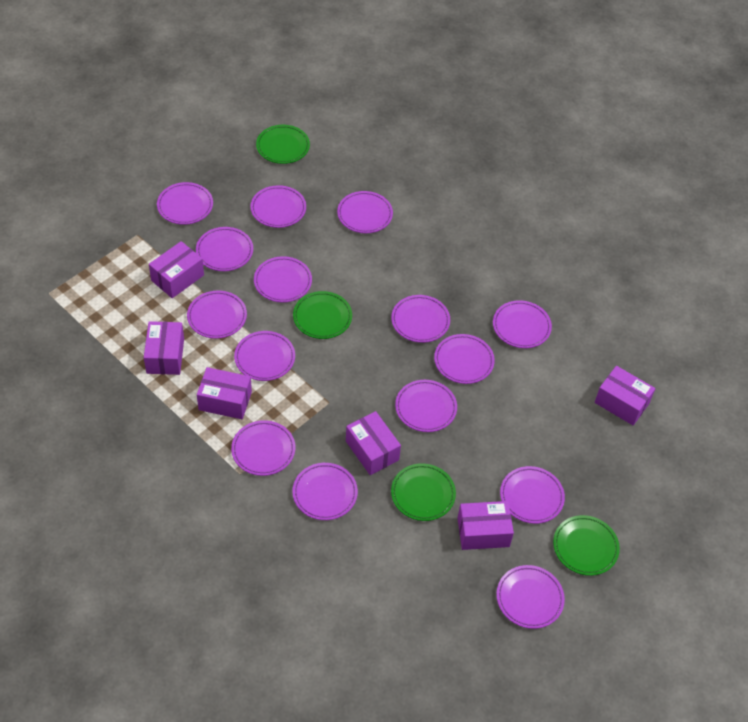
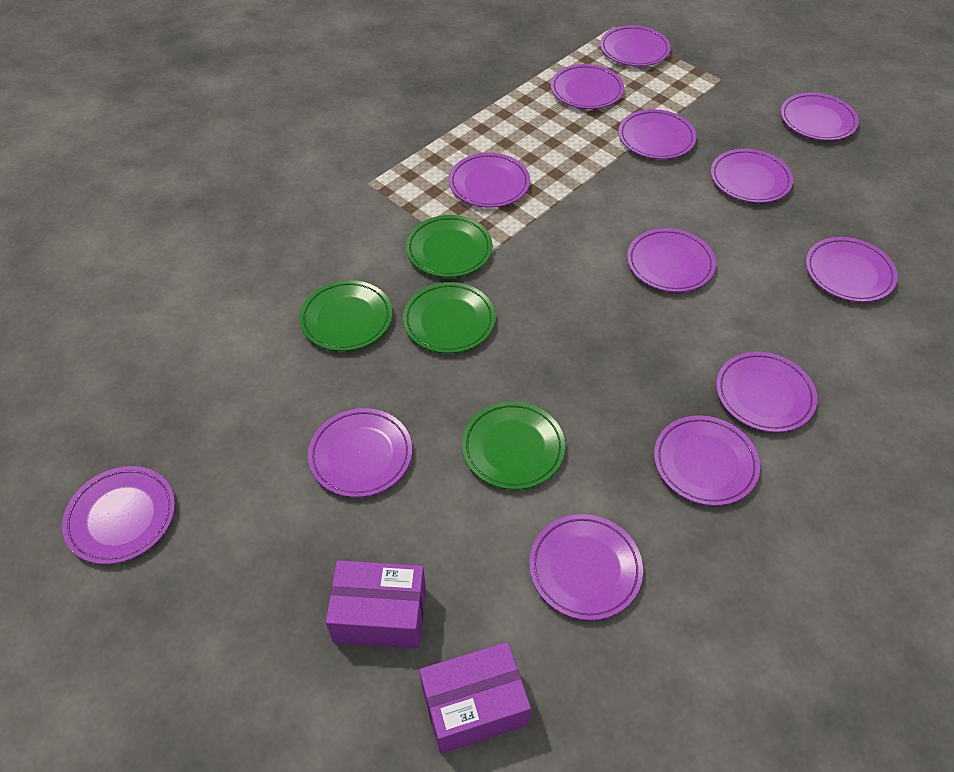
purple box: 6 -> 2
purple plate: 15 -> 13

